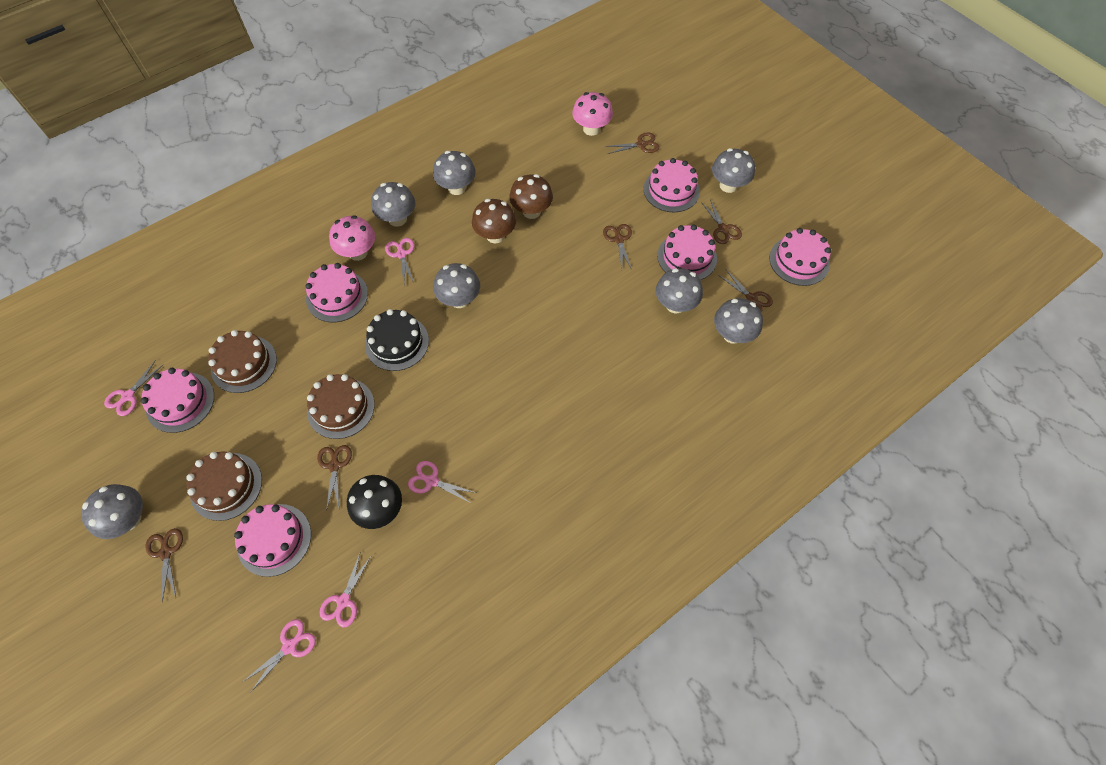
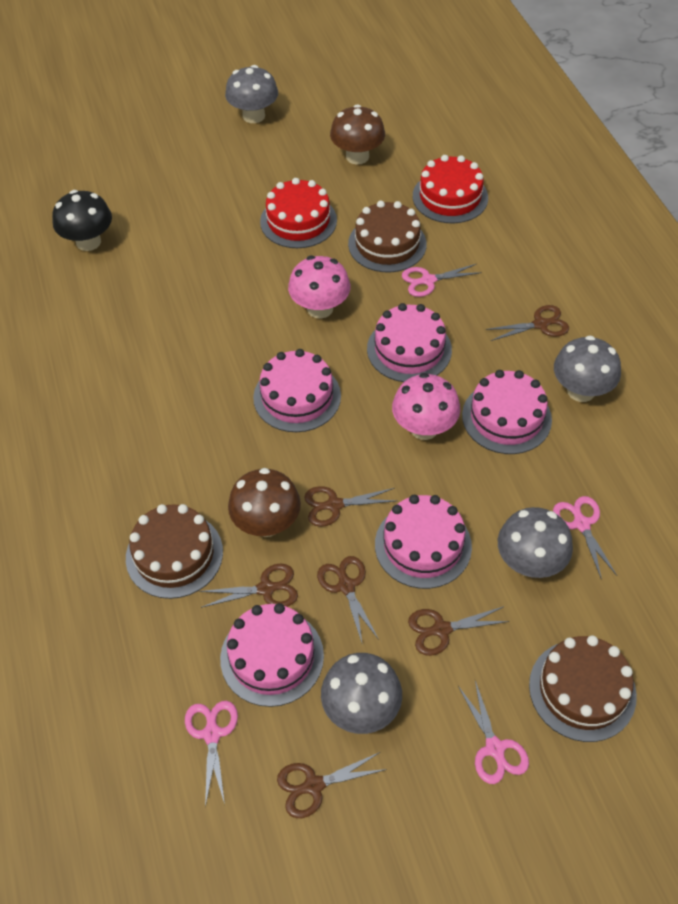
black cake: 1 -> 0
grey mushroom: 7 -> 4
pink cake: 6 -> 5
pink scissors: 5 -> 4
red cake: 0 -> 2

